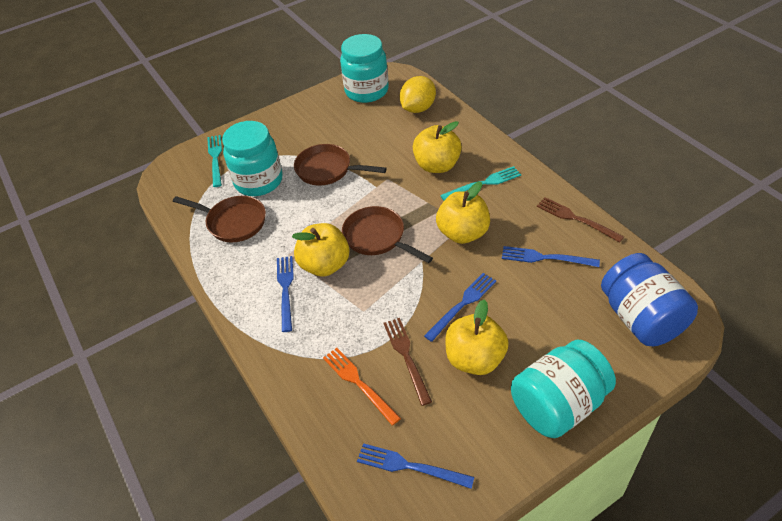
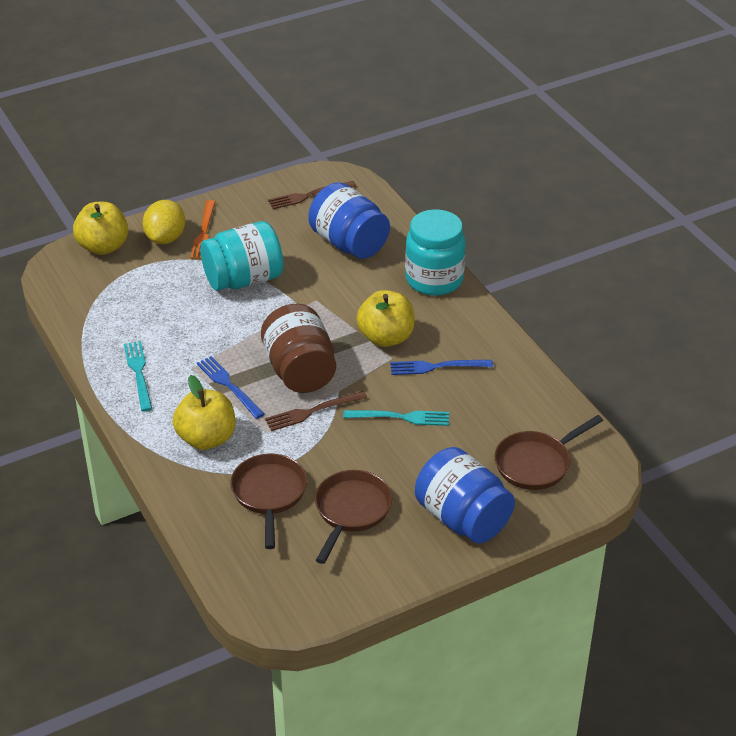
blue fork: 4 -> 2
blue jar: 1 -> 2
brown jar: 0 -> 1
turquoise jar: 3 -> 2
yellow apple: 4 -> 3

